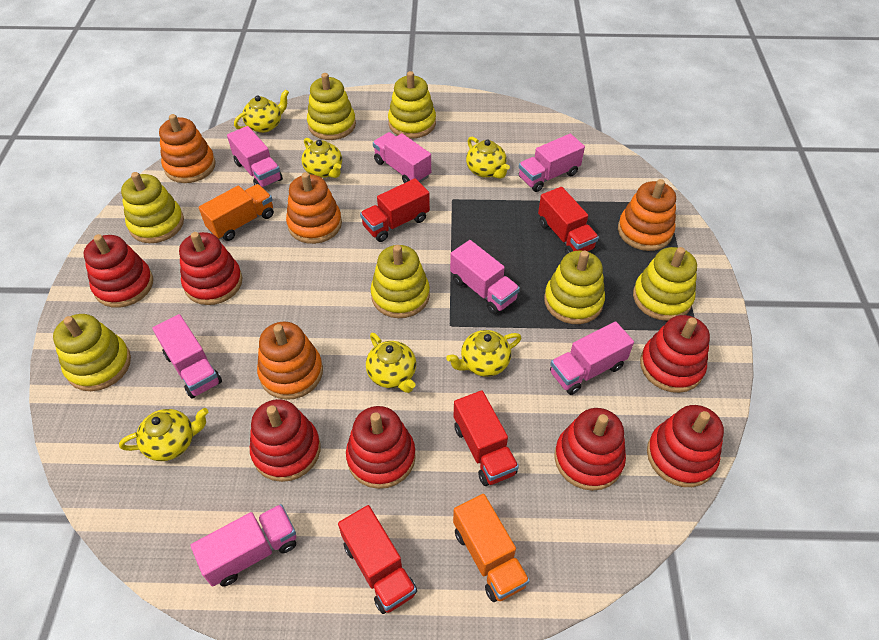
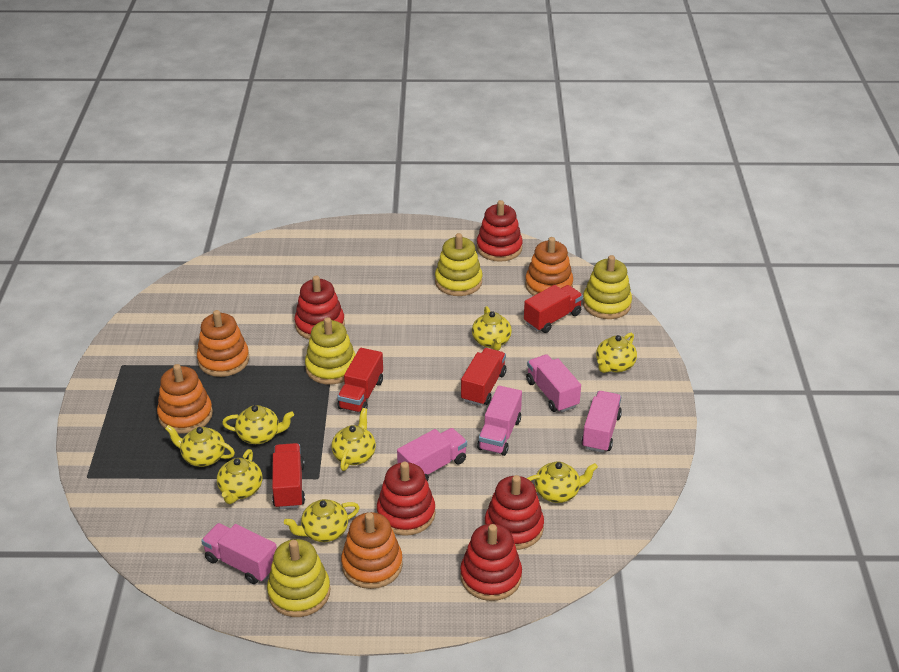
orange truck: 2 -> 0
pink truck: 7 -> 5
red stacking toy: 7 -> 5
yellow stacking toy: 7 -> 4
yellow teapot: 6 -> 8

